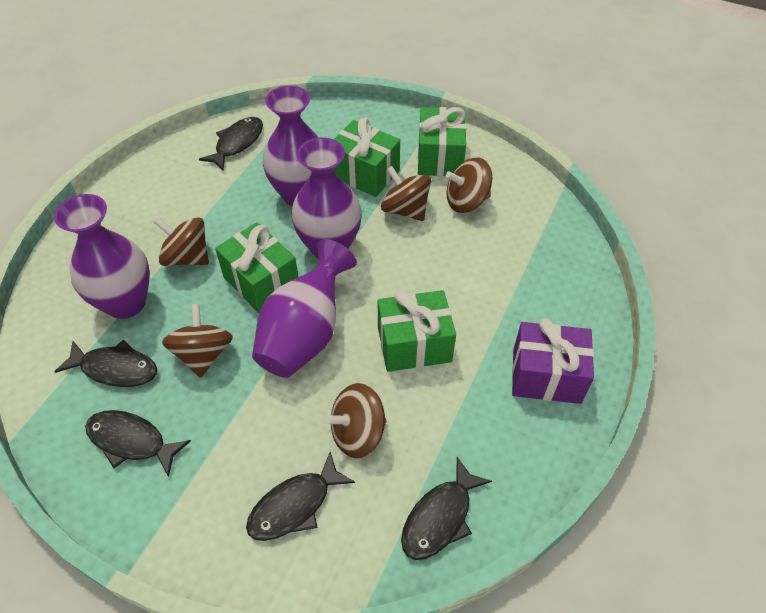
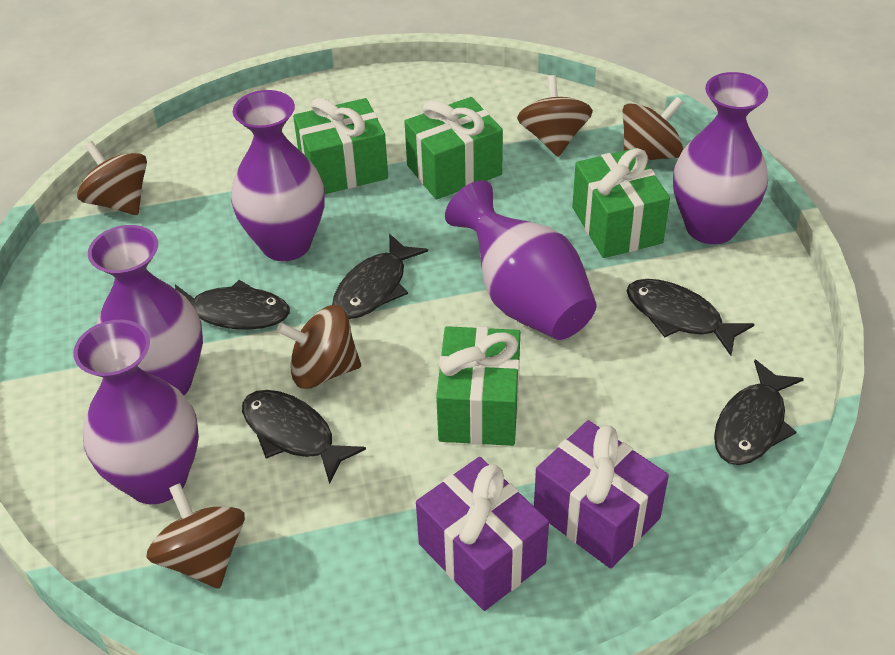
purple gift: 1 -> 2
purple vase: 4 -> 5

